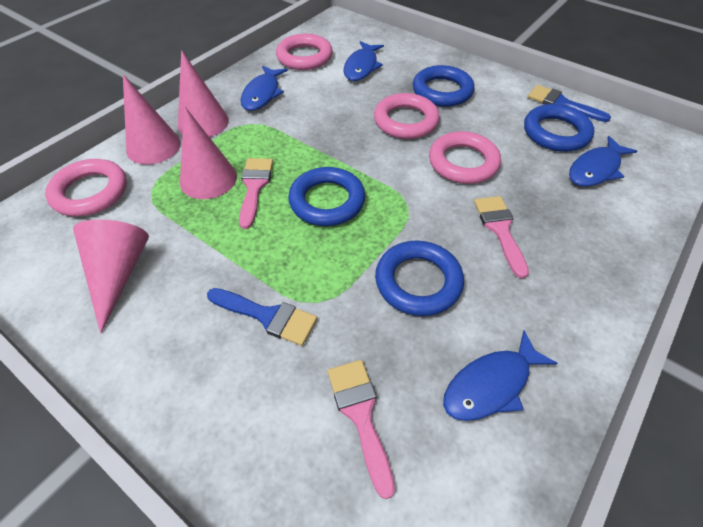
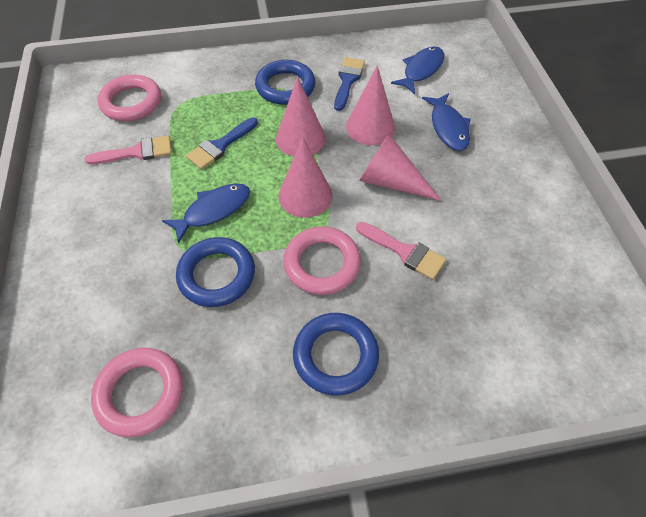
blue fish: 4 -> 3
blue ring: 4 -> 3
pink brush: 3 -> 2
pink ring: 4 -> 3

